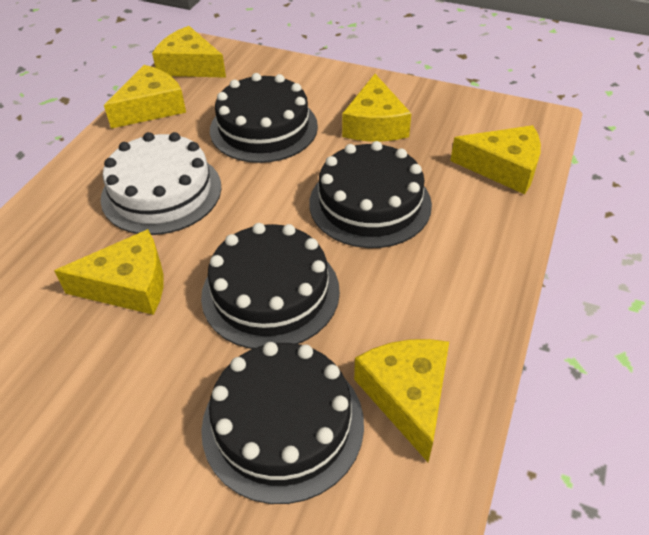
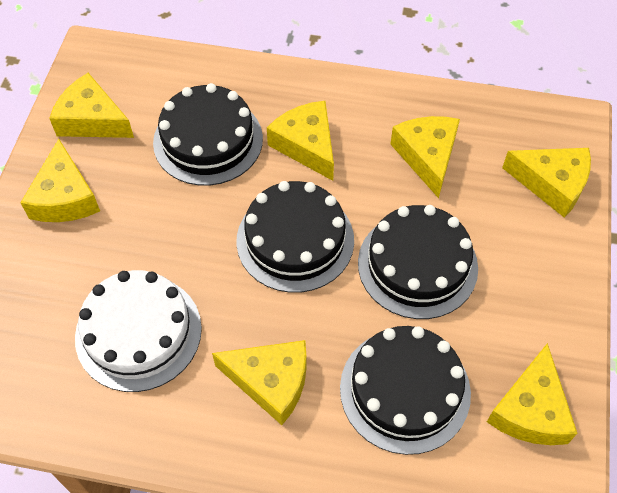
yellow cheese: 6 -> 7

